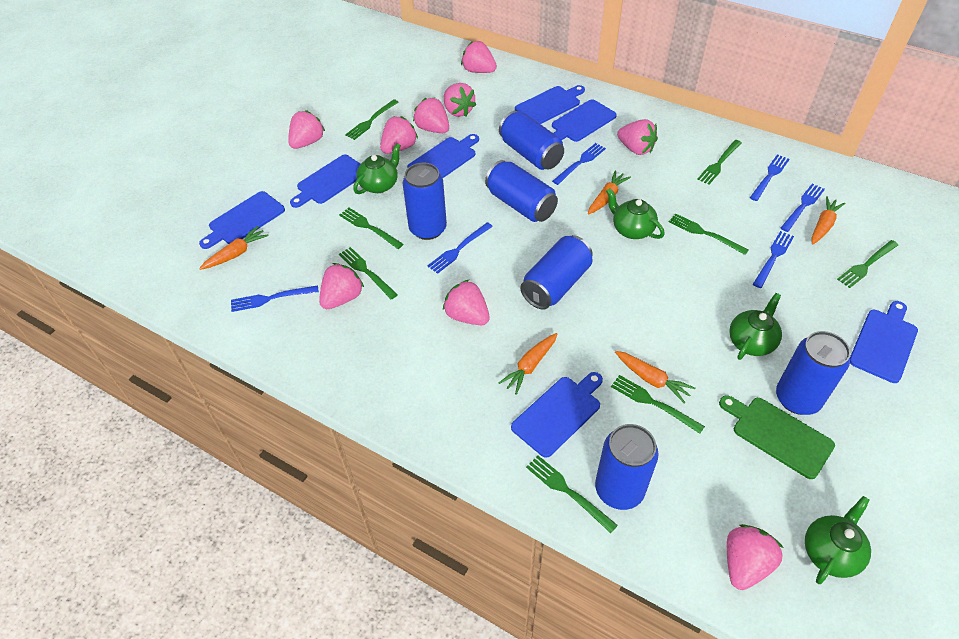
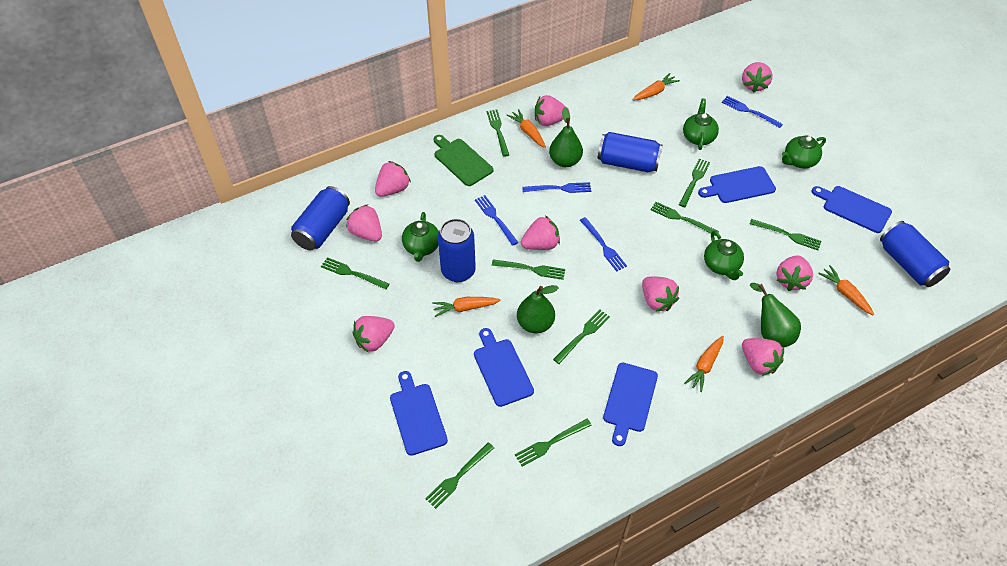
blue can: 6 -> 4
blue cutting board: 7 -> 5
blue fork: 6 -> 4
green fork: 8 -> 9
green pear: 0 -> 3

